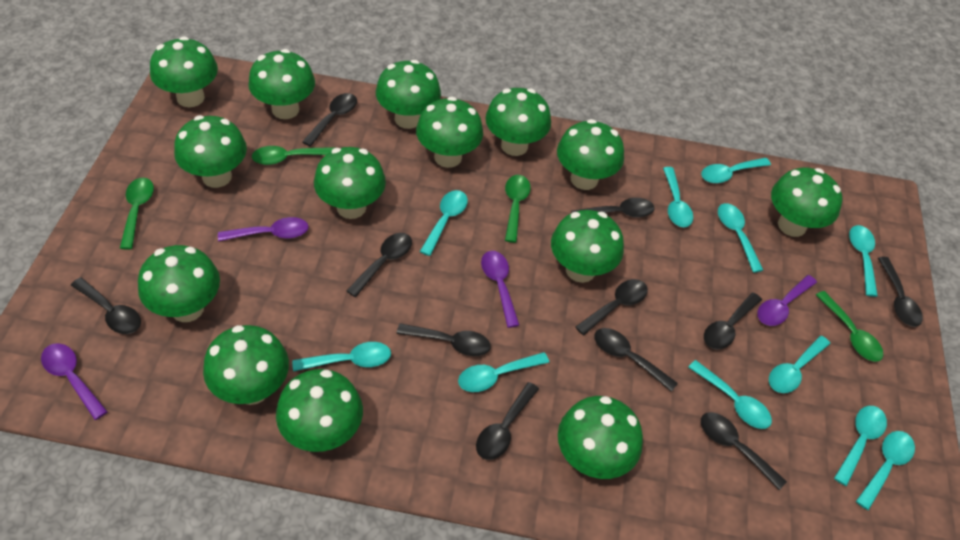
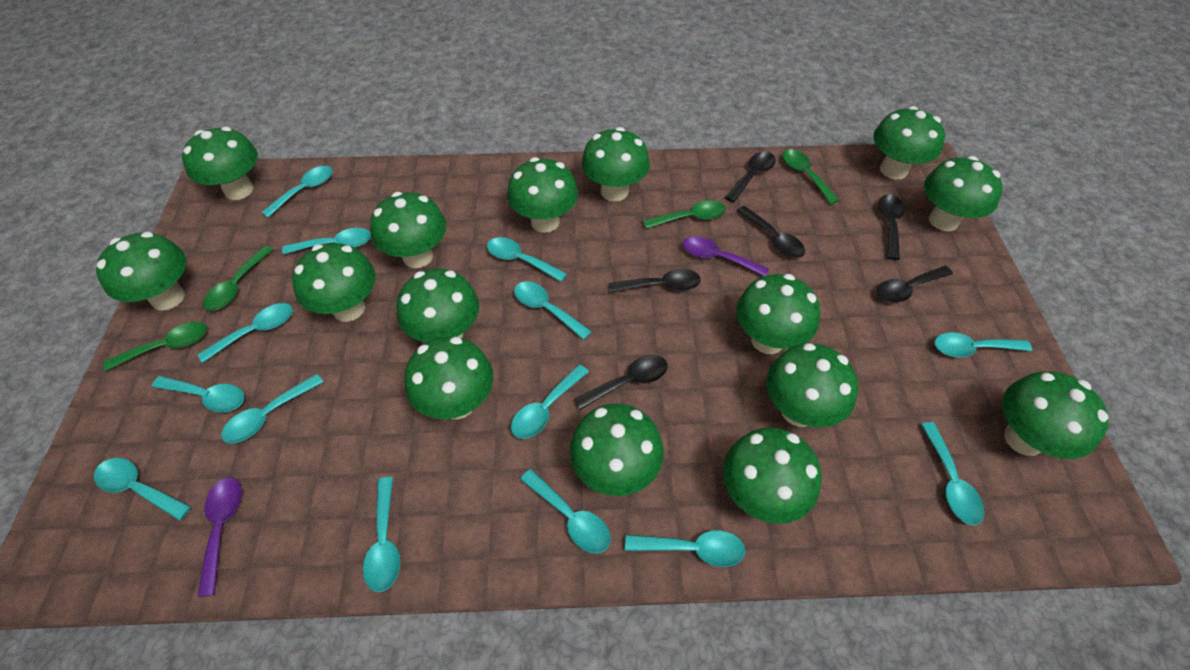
black spoon: 11 -> 6
green mushroom: 14 -> 15
purple spoon: 4 -> 2
turquoise spoon: 11 -> 14

